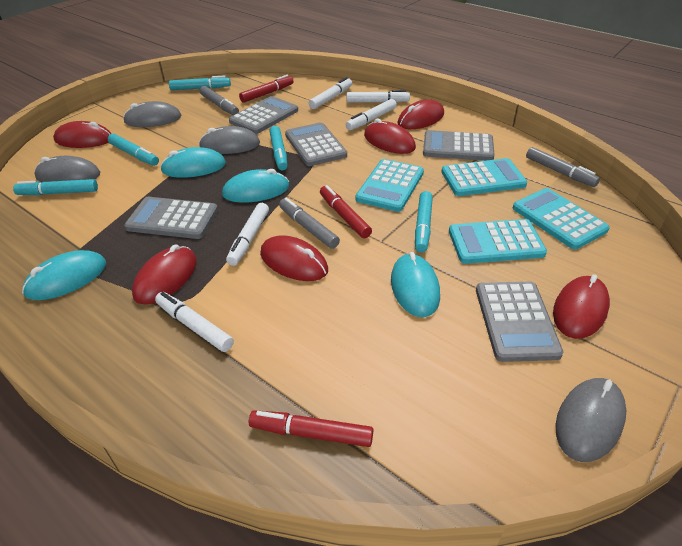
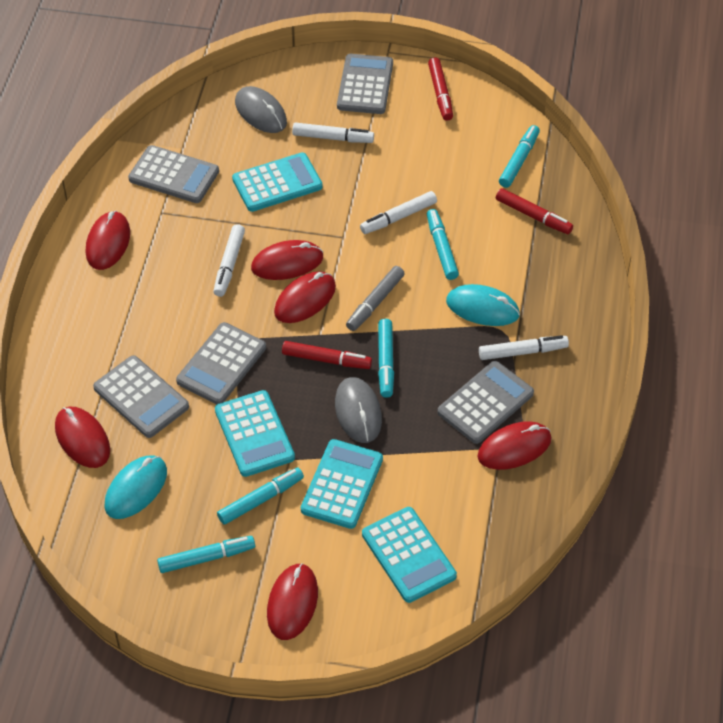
grey marker: 3 -> 1
grey mouse: 4 -> 2
turquoise mouse: 4 -> 2
white marker: 5 -> 4

